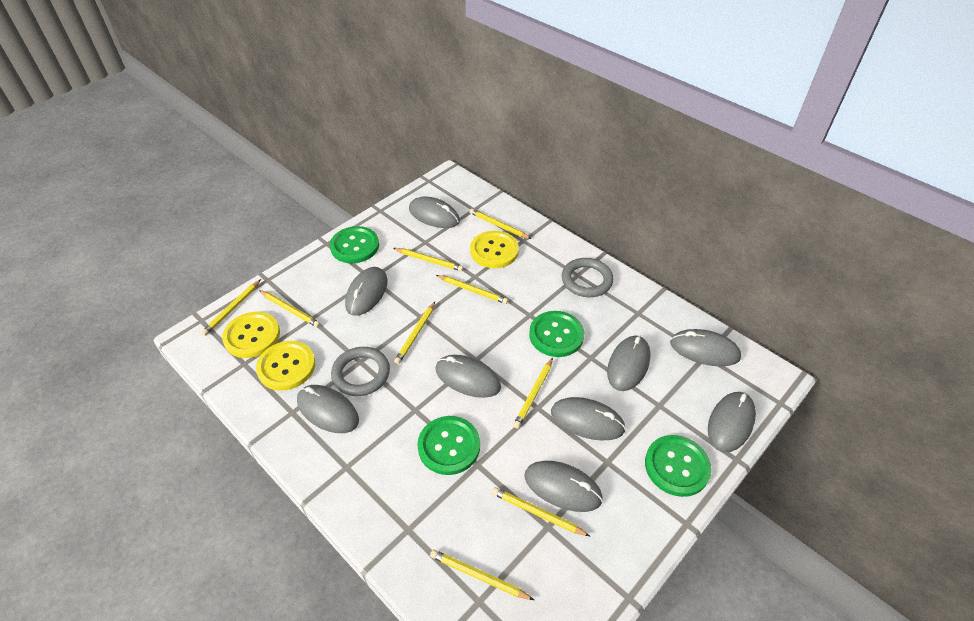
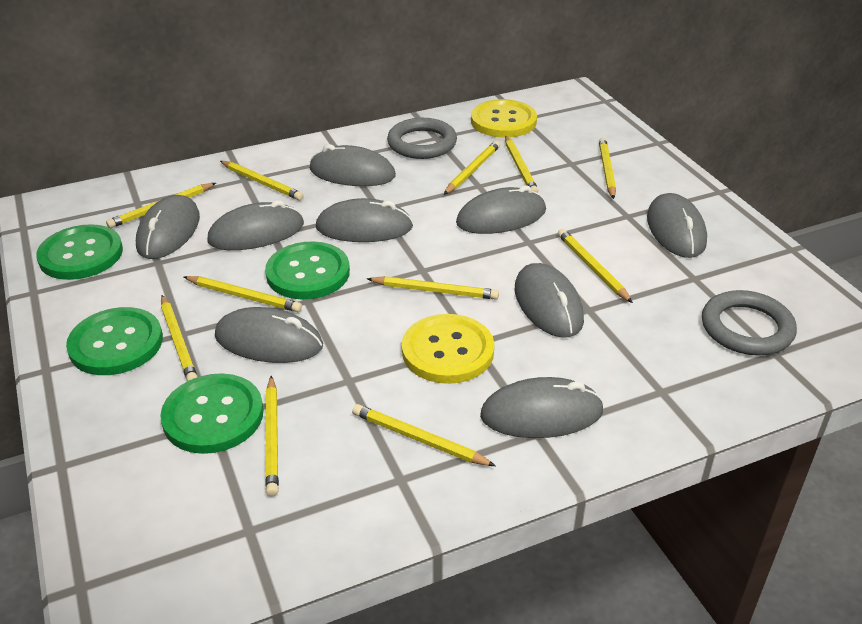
yellow button: 3 -> 2
yellow pencil: 9 -> 11

